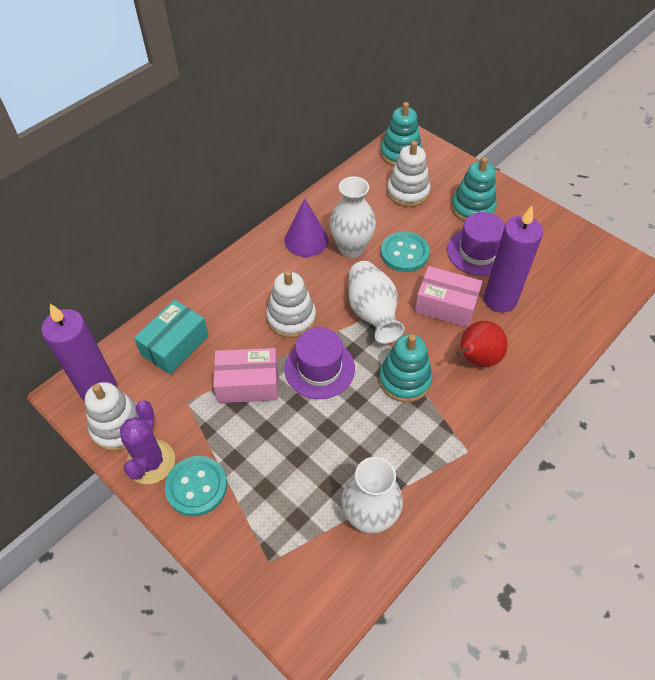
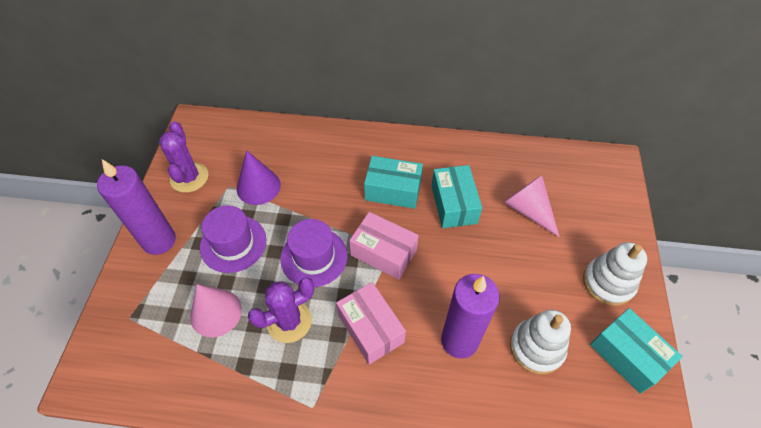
pink cone: 0 -> 2
purple cactus: 1 -> 2
red pear: 1 -> 0
turquoise box: 1 -> 3
turquoise button: 2 -> 0
turquoise stacking toy: 3 -> 0
white stacking toy: 3 -> 2
white vase: 3 -> 0

